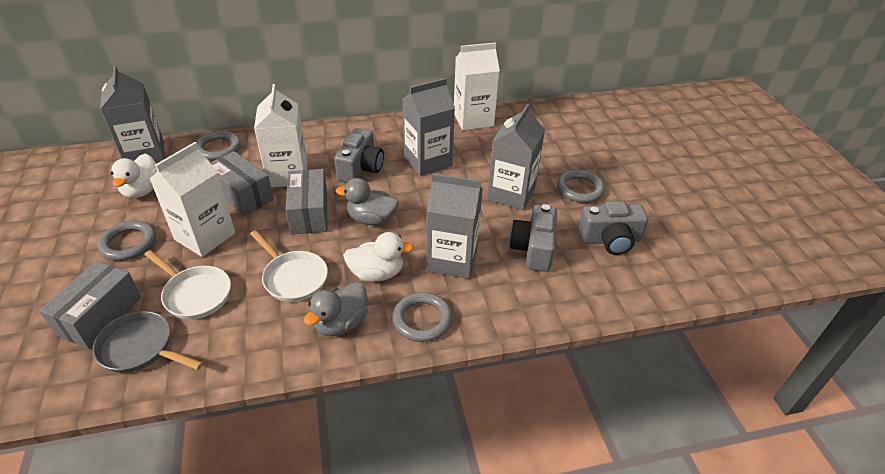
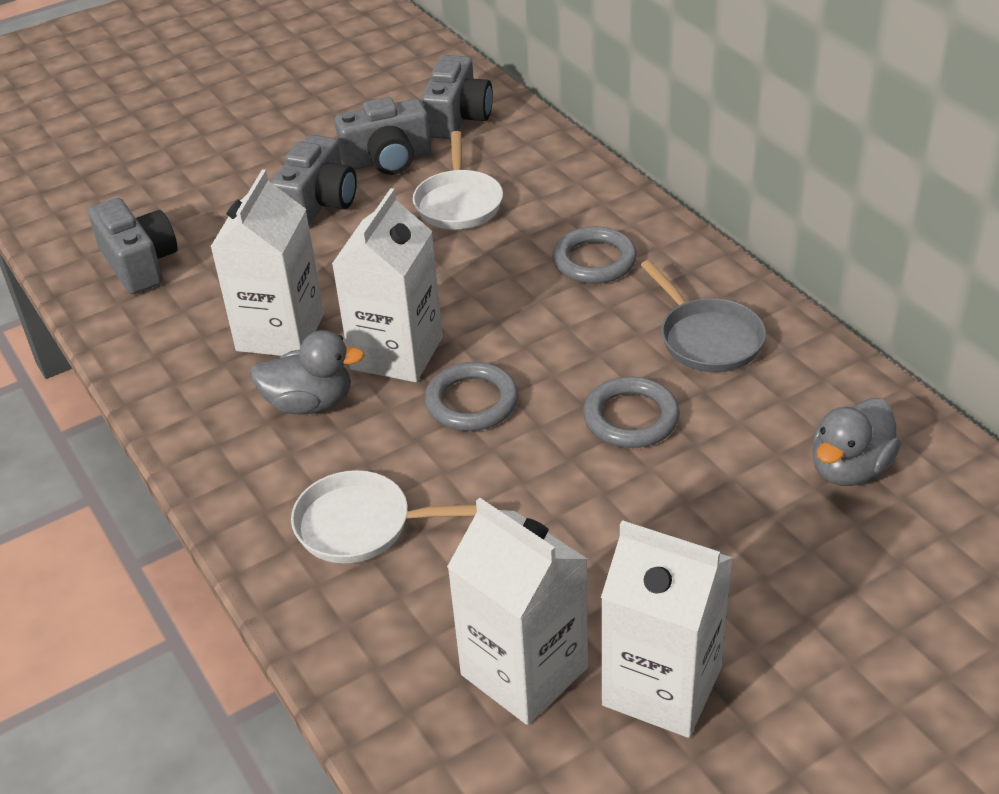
grey box: 3 -> 0
grey camera: 3 -> 4
grey carton: 4 -> 0
grey ring: 4 -> 3
white carton: 3 -> 4
white duck: 2 -> 0

